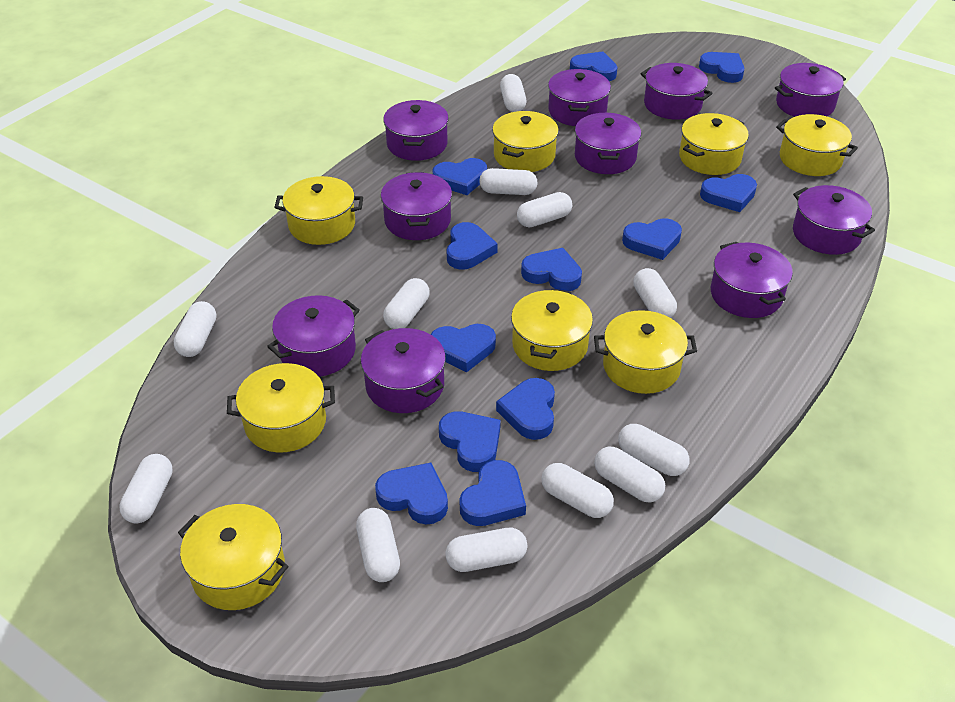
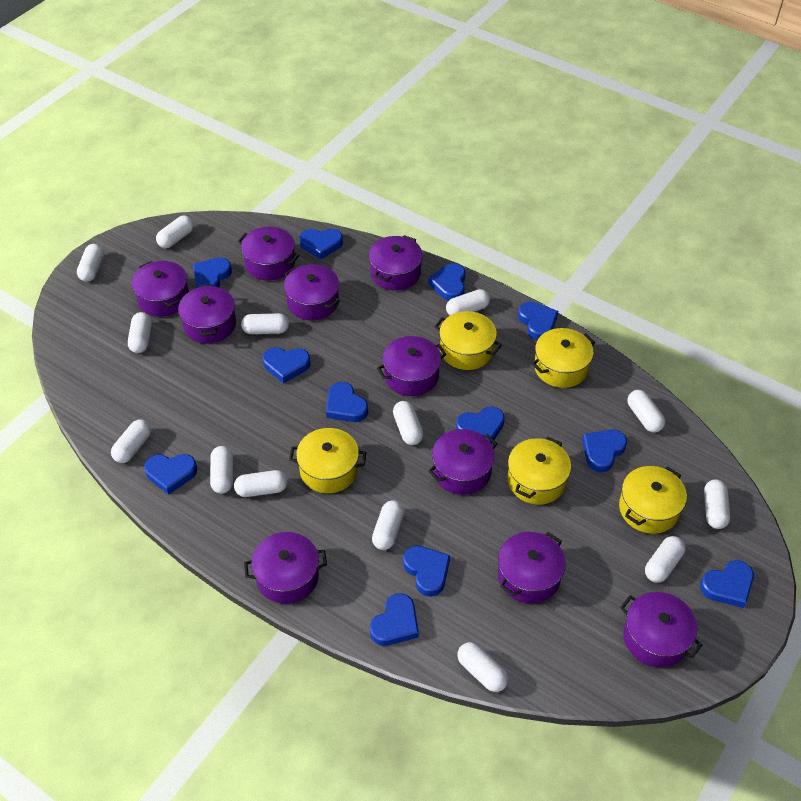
white capsule: 12 -> 14
yellow pot: 8 -> 5

